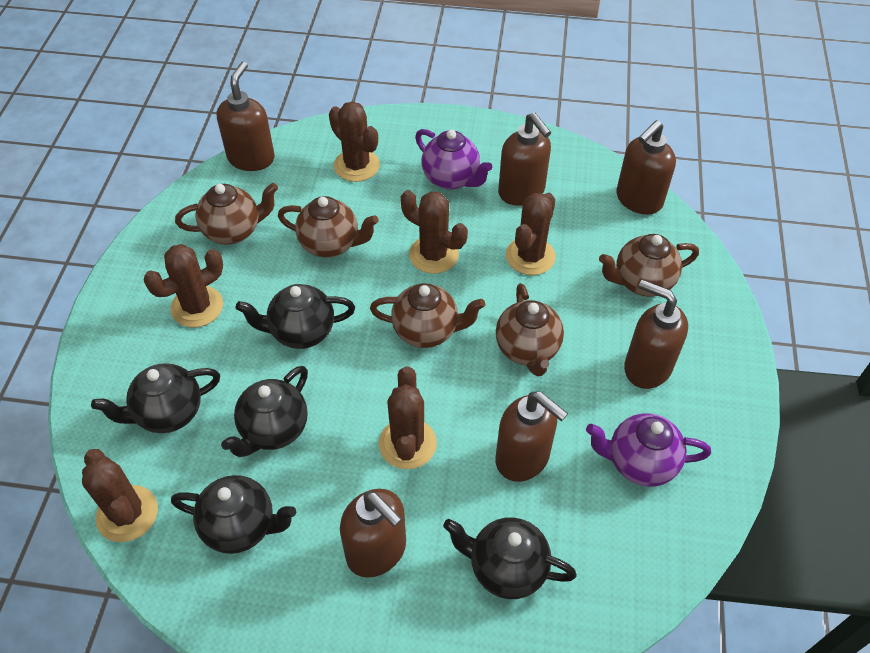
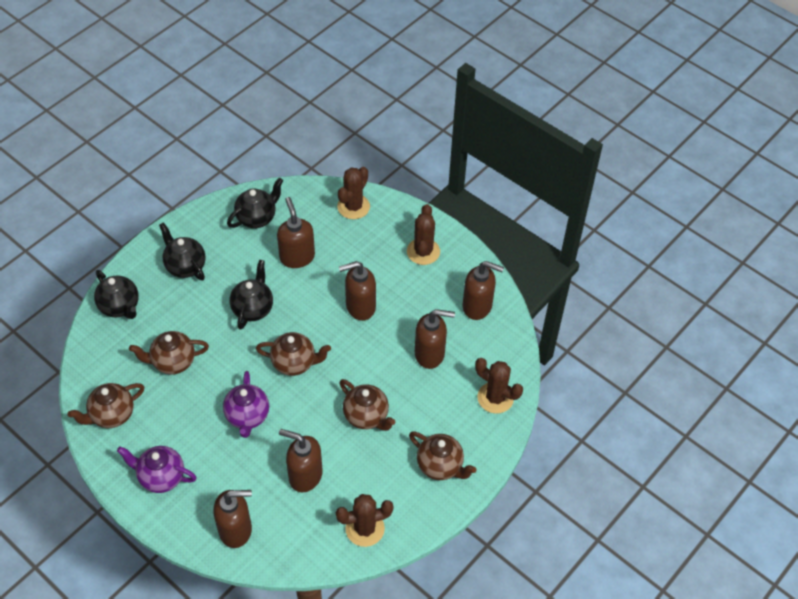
black teapot: 5 -> 4
brown cactus: 6 -> 4

